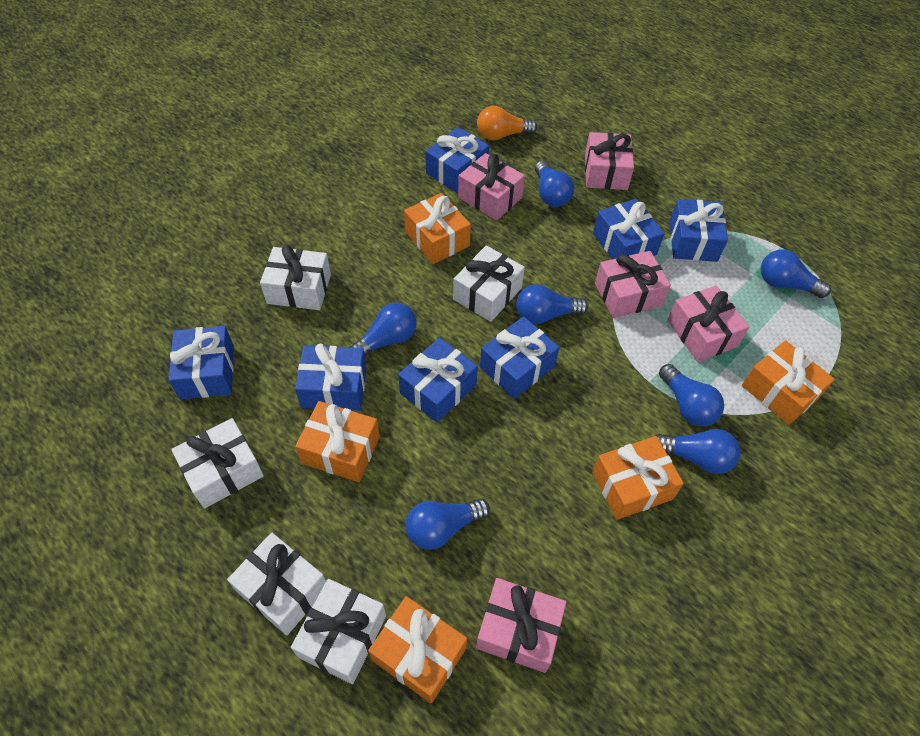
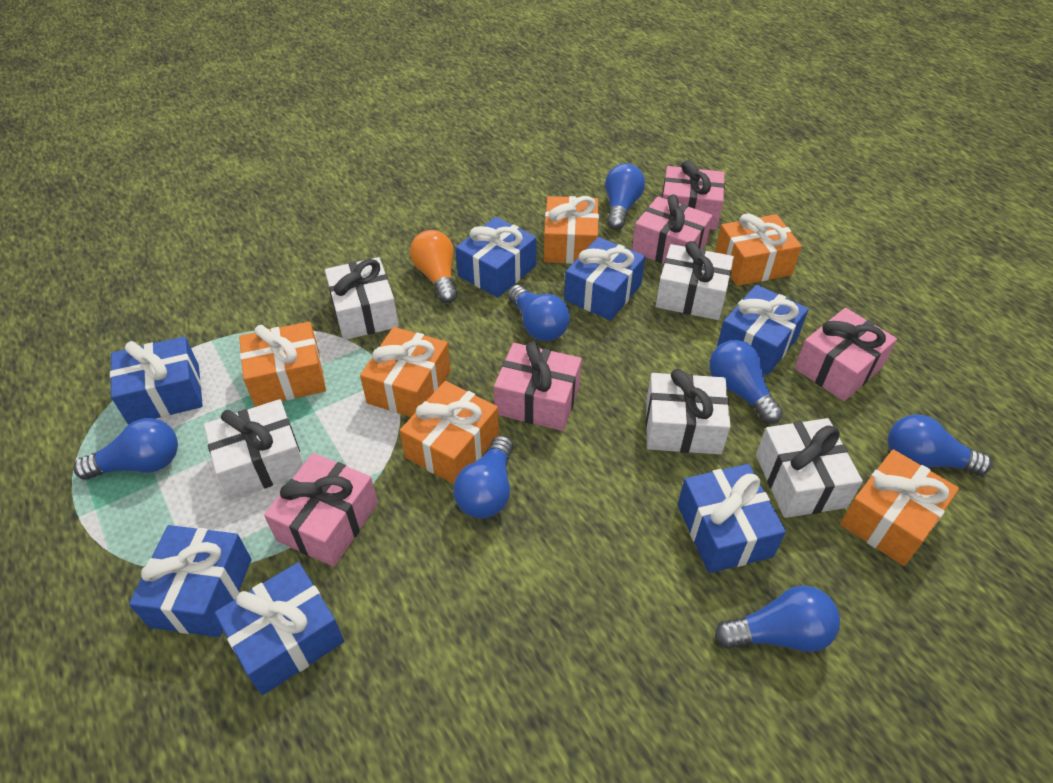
orange gift: 5 -> 6

